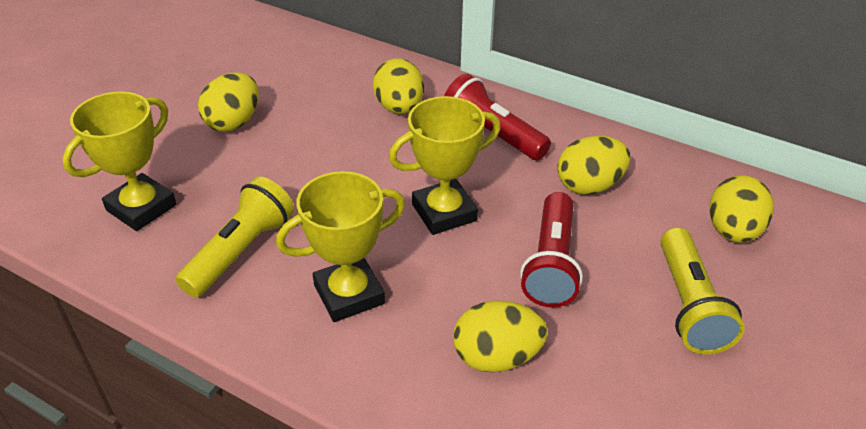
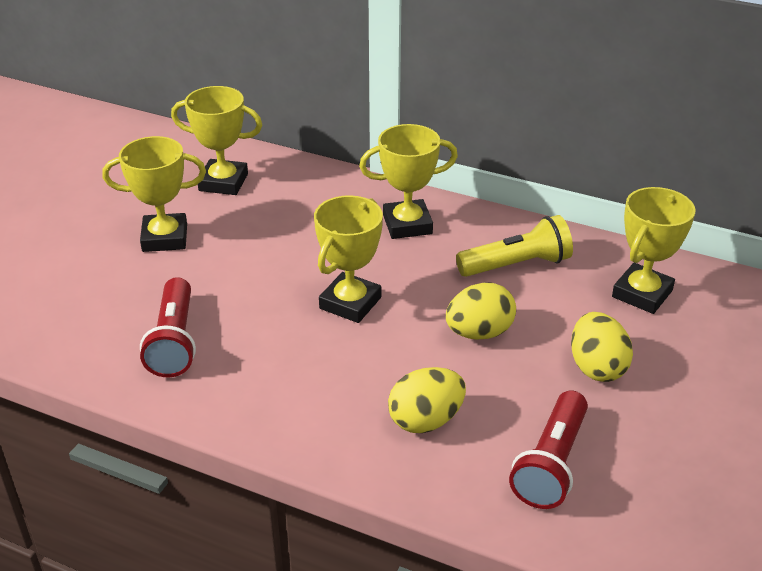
yellow egg: 5 -> 3
yellow flashlight: 2 -> 1
yellow trophy: 3 -> 5

